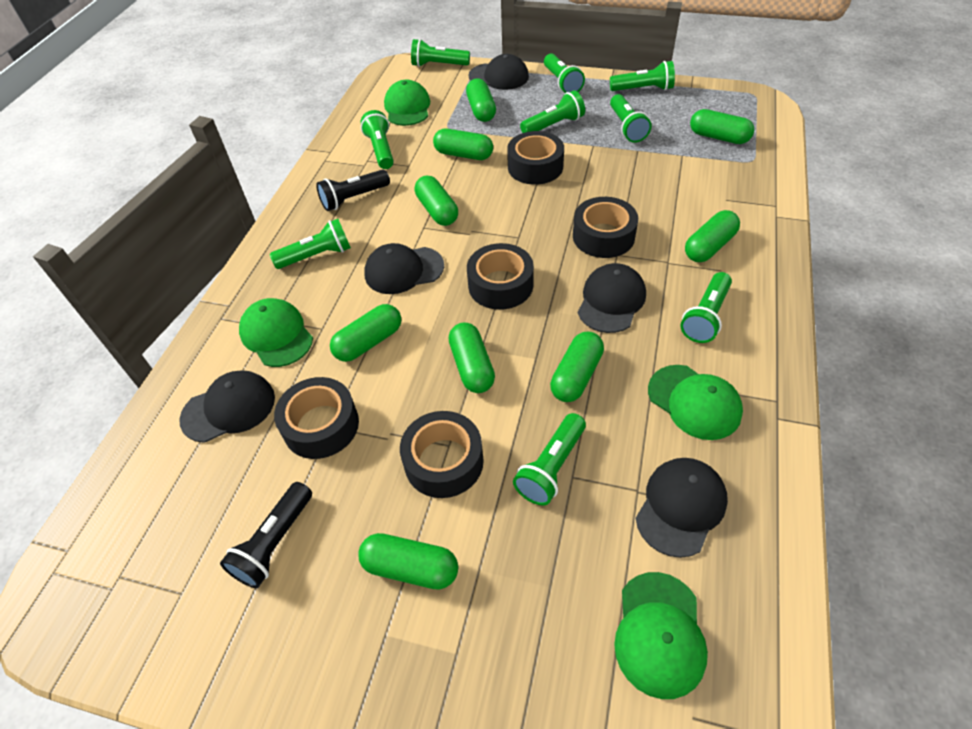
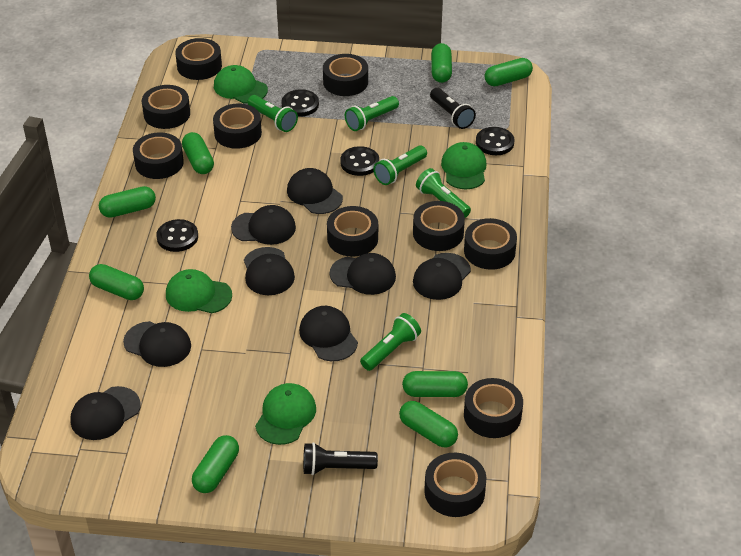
black button: 0 -> 4
black cap: 5 -> 8
black tape: 5 -> 10
green capsule: 9 -> 8
green flashlight: 9 -> 5

